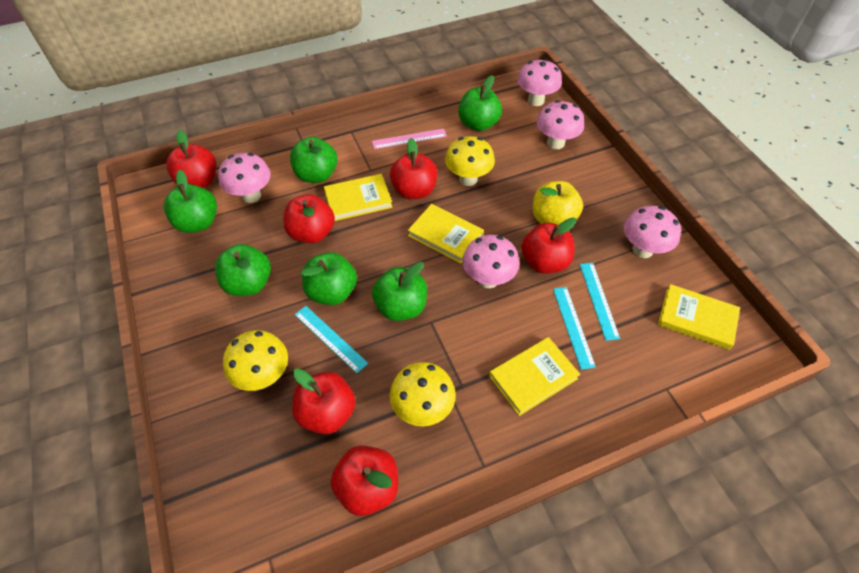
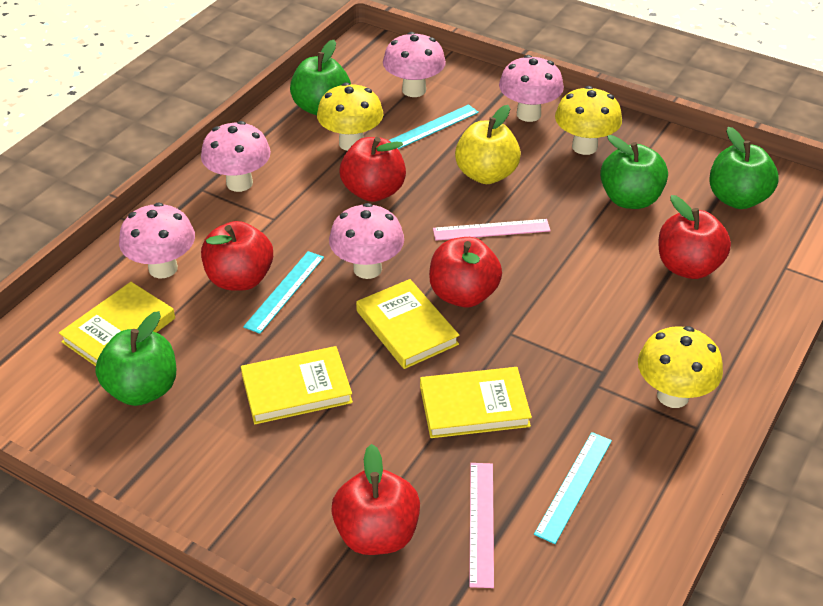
green apple: 6 -> 4
pink ruler: 1 -> 2
red apple: 6 -> 5

